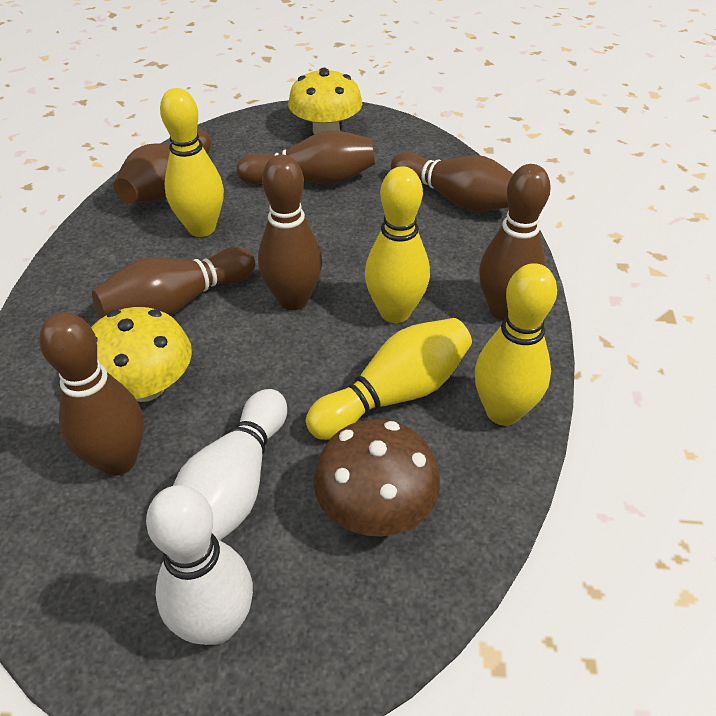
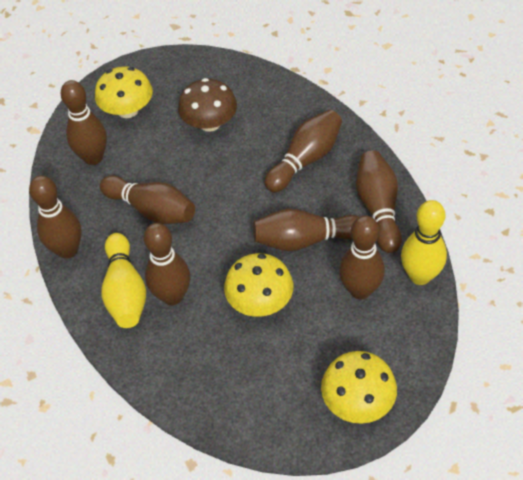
brown bowling pin: 7 -> 8
white bowling pin: 2 -> 0
yellow bowling pin: 4 -> 2
yellow mushroom: 2 -> 3

